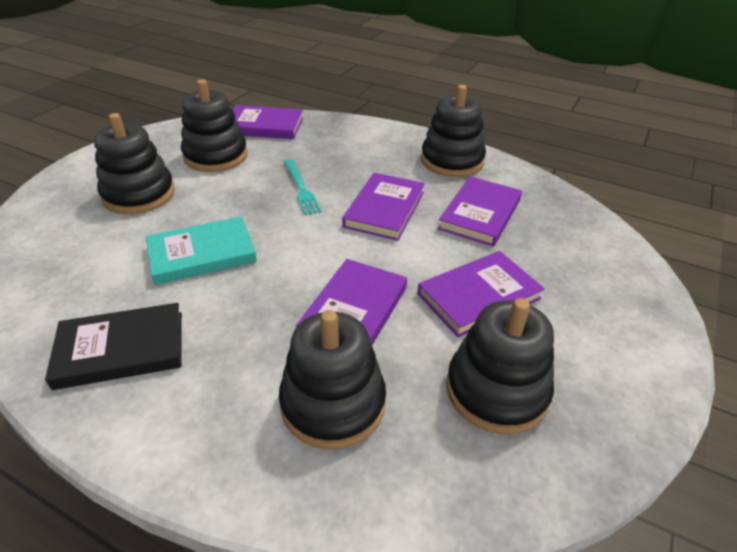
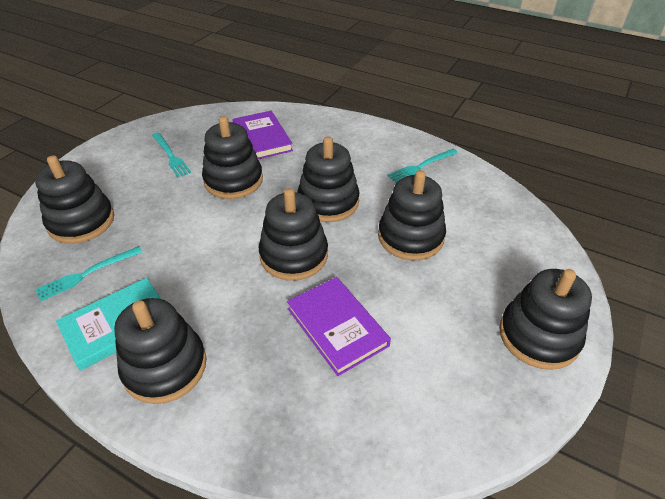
black book: 1 -> 0
black stacking toy: 5 -> 7
purple book: 5 -> 2
turquoise fork: 1 -> 3

